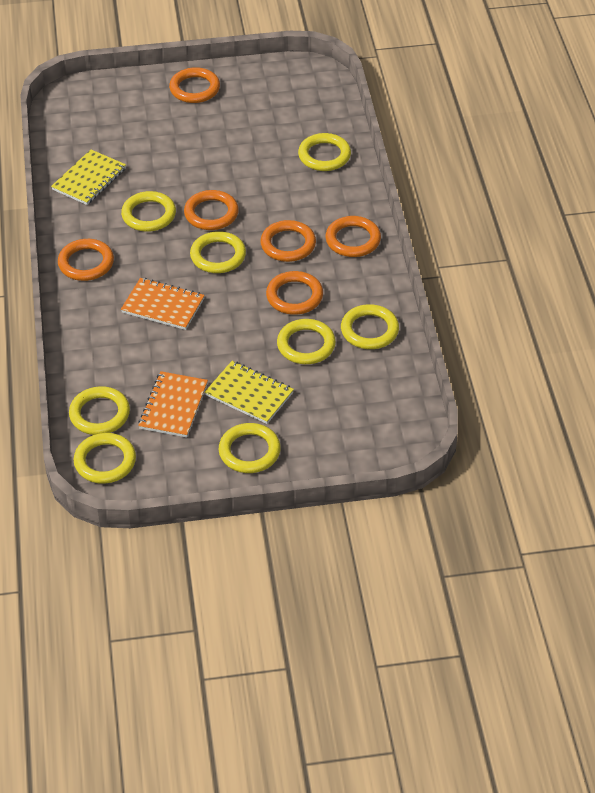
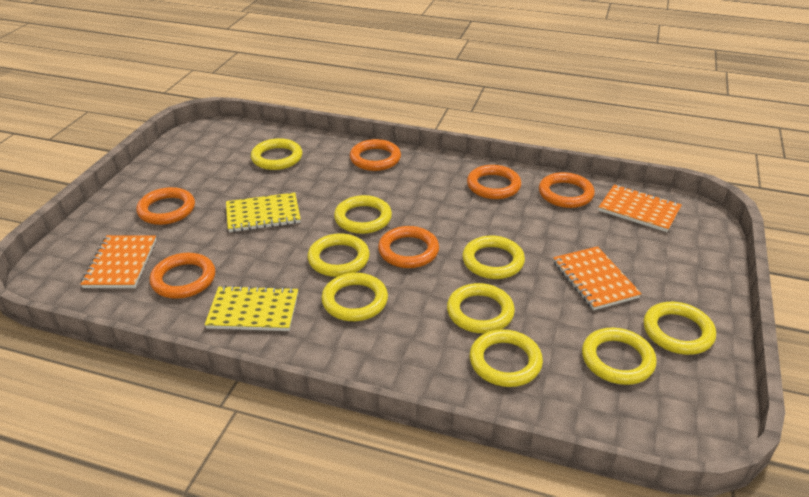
orange notebook: 2 -> 3
yellow ring: 8 -> 9

